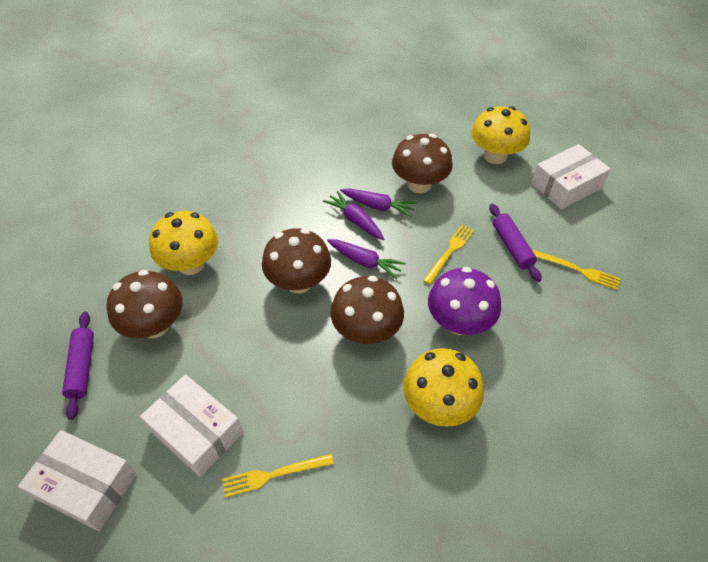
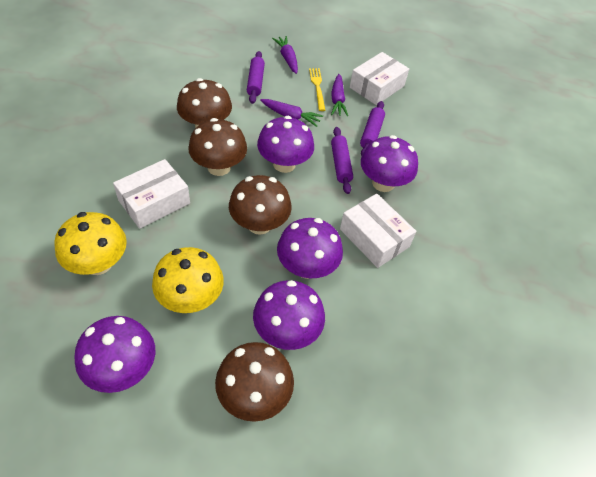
purple mushroom: 1 -> 5
purple rolling pin: 2 -> 3
yellow fork: 3 -> 1
yellow mushroom: 3 -> 2

